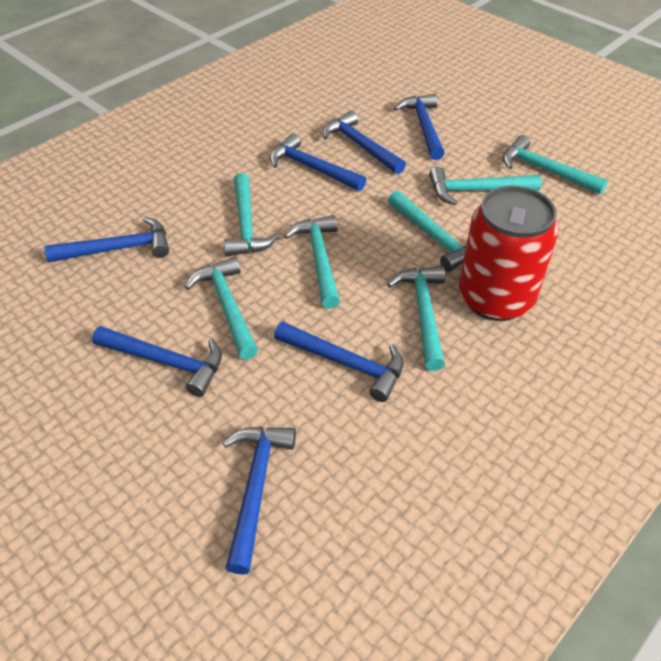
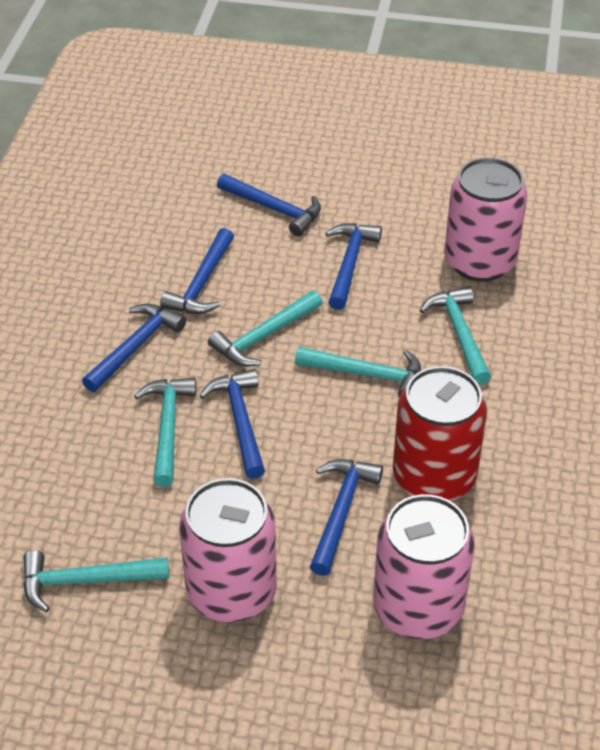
blue hammer: 7 -> 6
pink can: 0 -> 3
turquoise hammer: 7 -> 5

